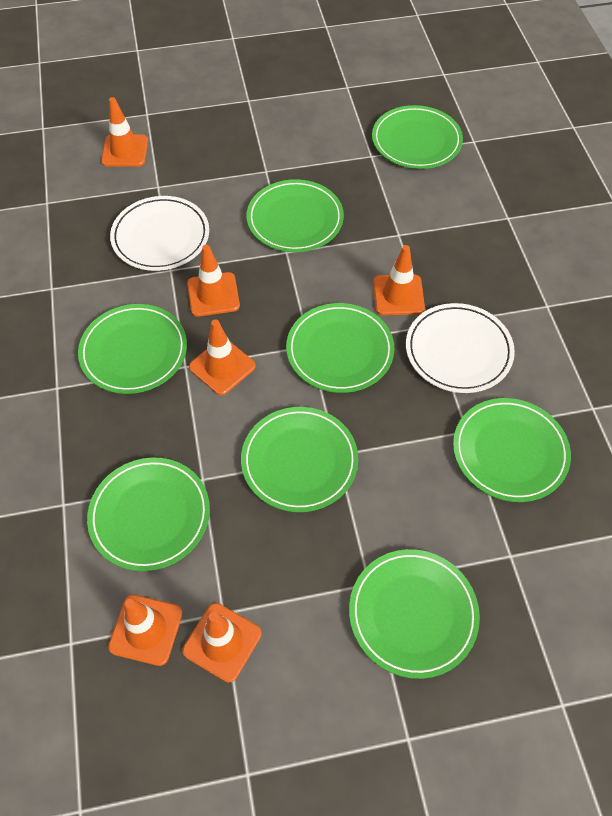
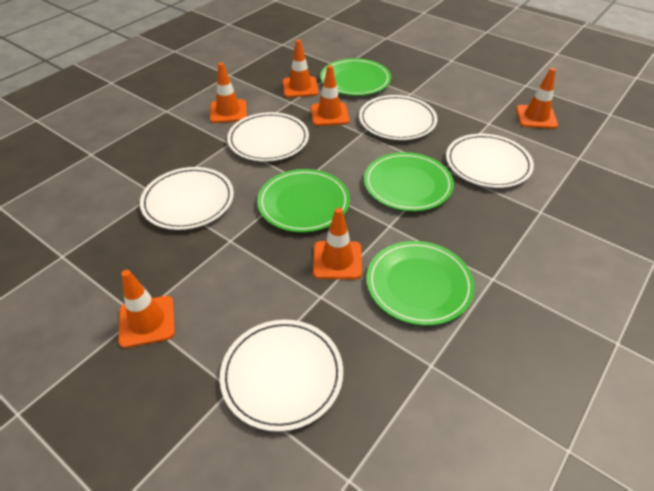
green plate: 8 -> 4
white plate: 2 -> 5

